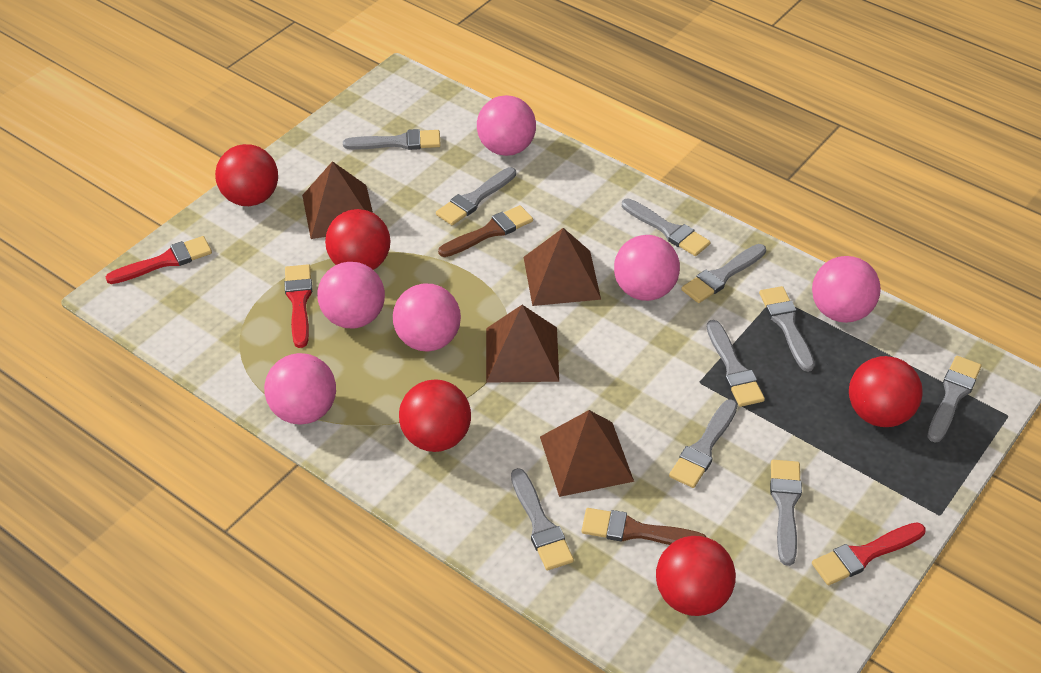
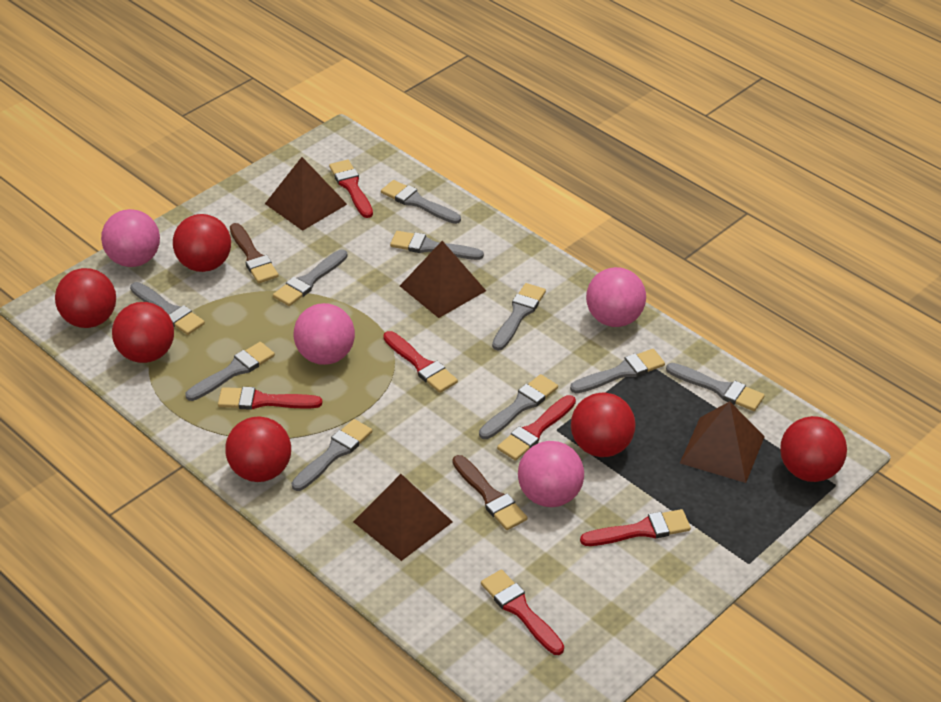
pink ball: 6 -> 4
red ball: 5 -> 6
red brush: 3 -> 6

